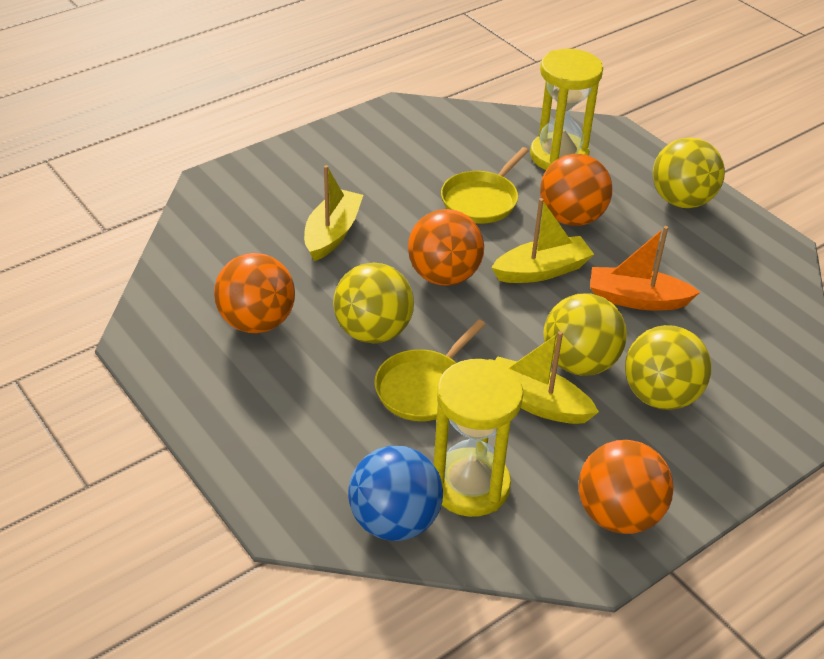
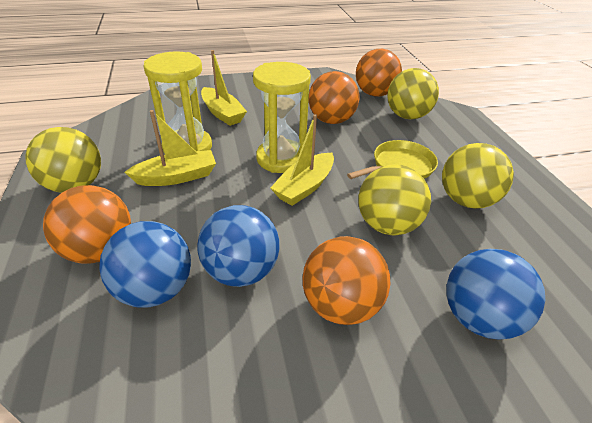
blue ball: 1 -> 3
orange boat: 1 -> 0
yellow pan: 2 -> 1

